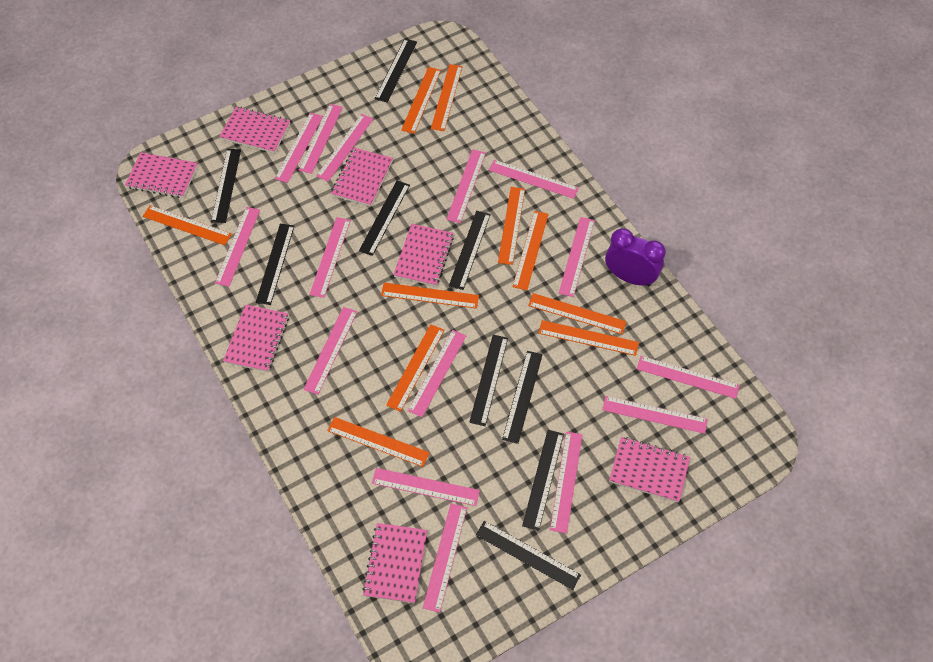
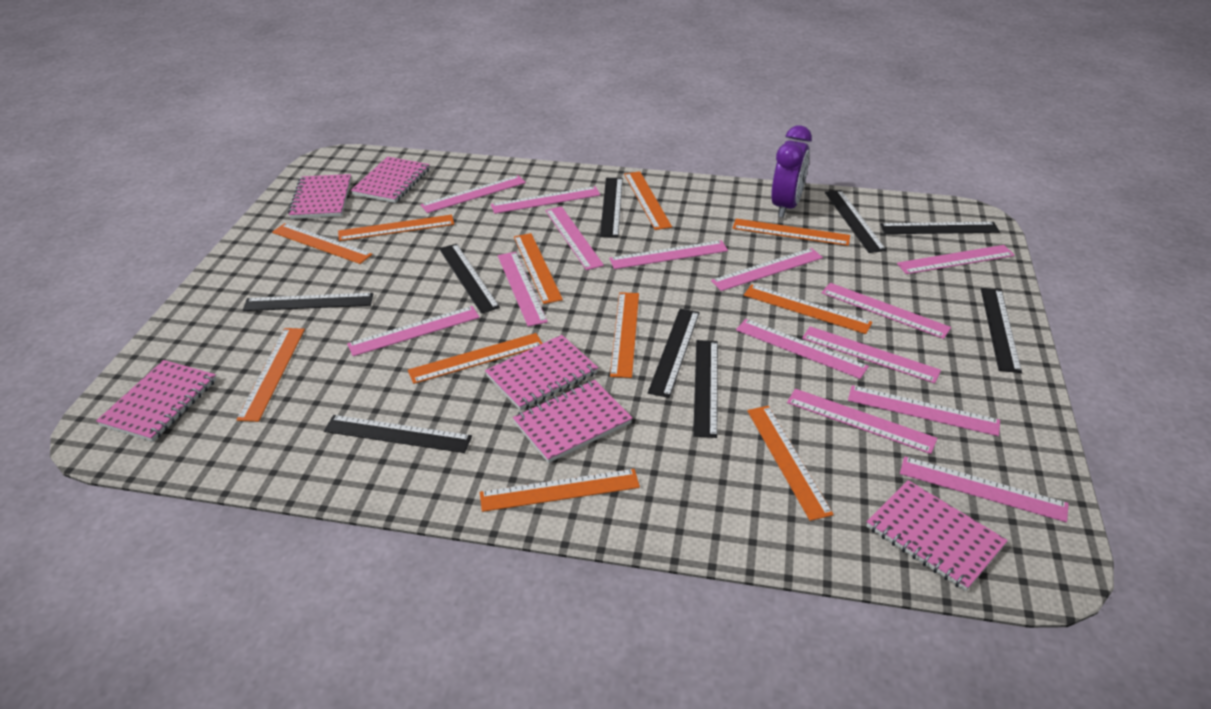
orange ruler: 10 -> 11
pink notebook: 7 -> 6
pink ruler: 15 -> 14

